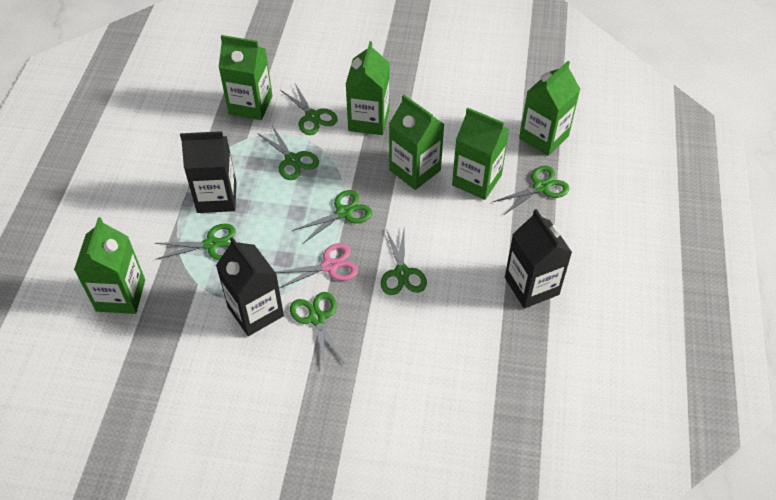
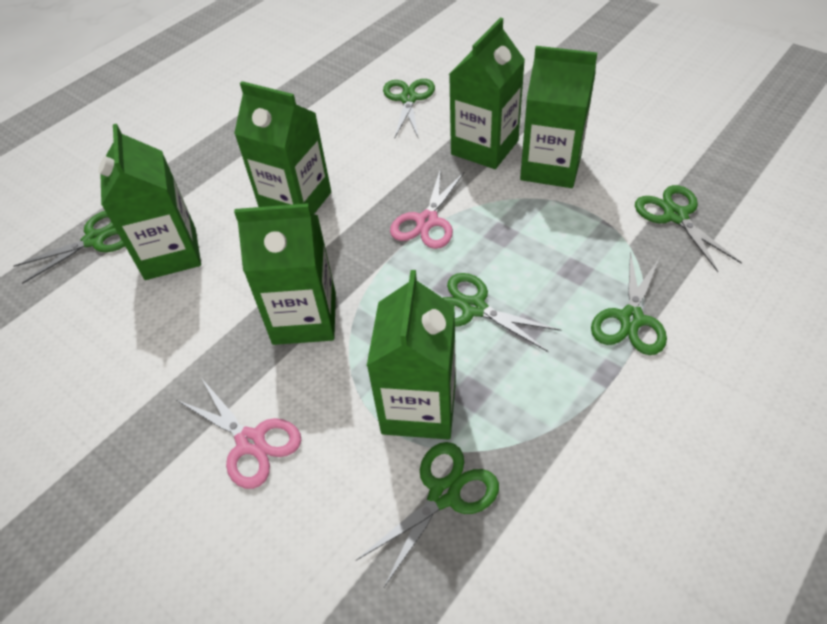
black carton: 3 -> 0
green scissors: 7 -> 6
pink scissors: 1 -> 2

